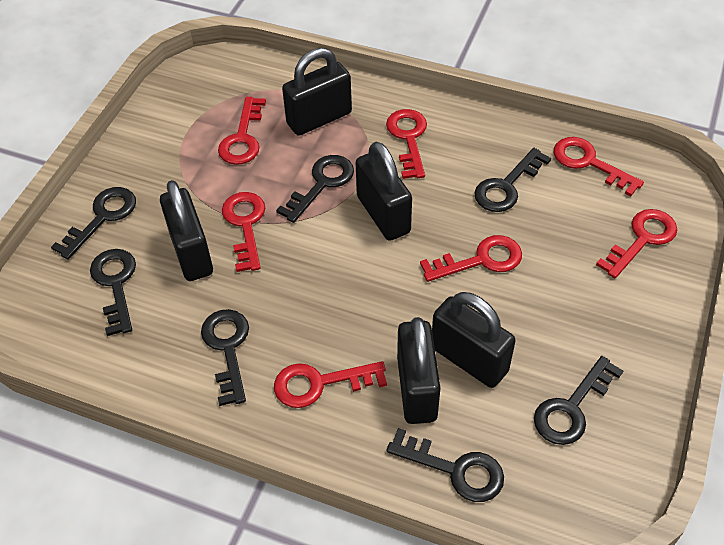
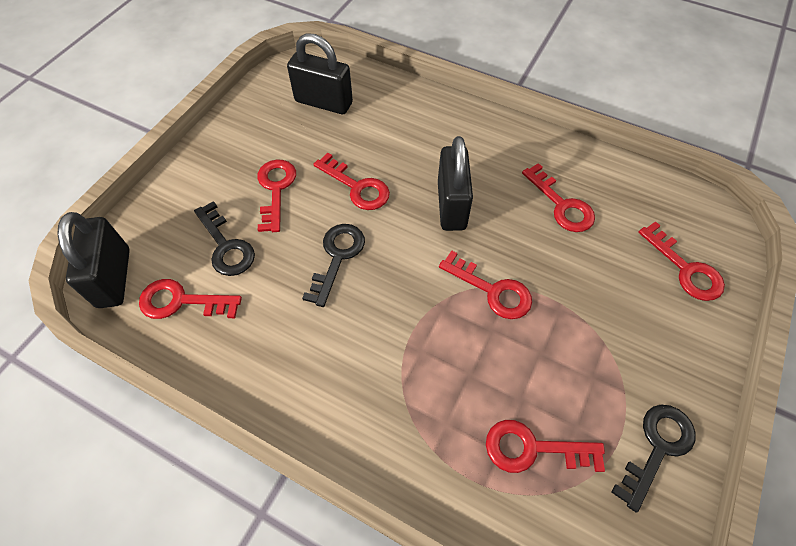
black key: 7 -> 3
black padlock: 5 -> 3

